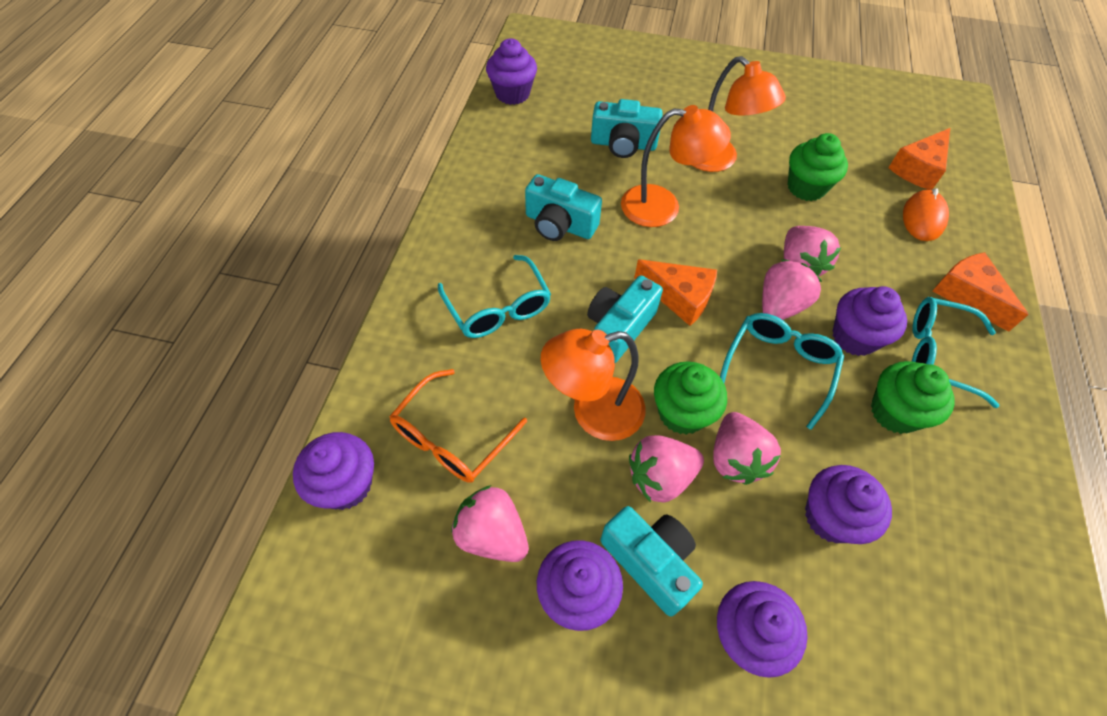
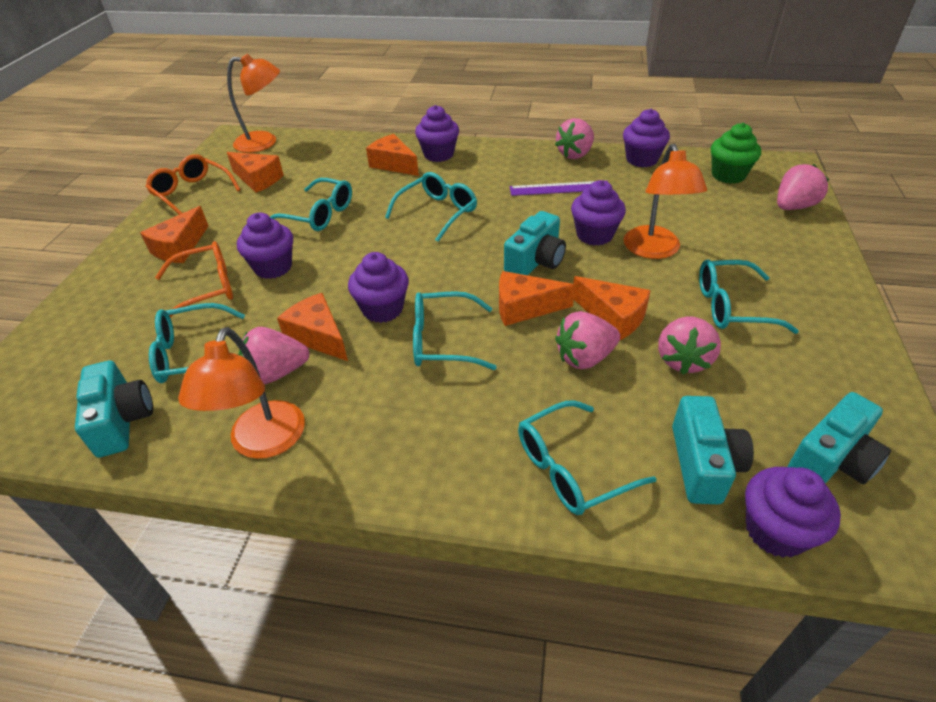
green cupcake: 3 -> 1
orange cheese: 3 -> 6
orange glasses: 1 -> 2
orange mouse: 1 -> 0
purple ruler: 0 -> 1
turquoise glasses: 3 -> 6

